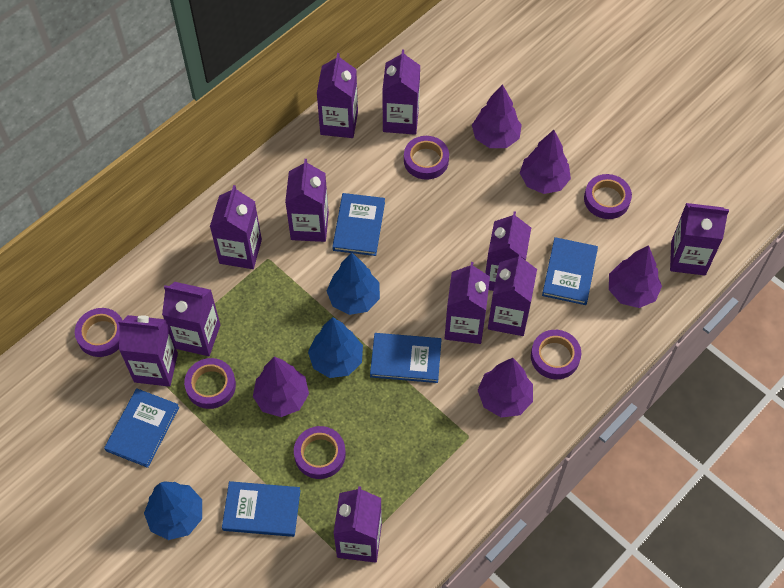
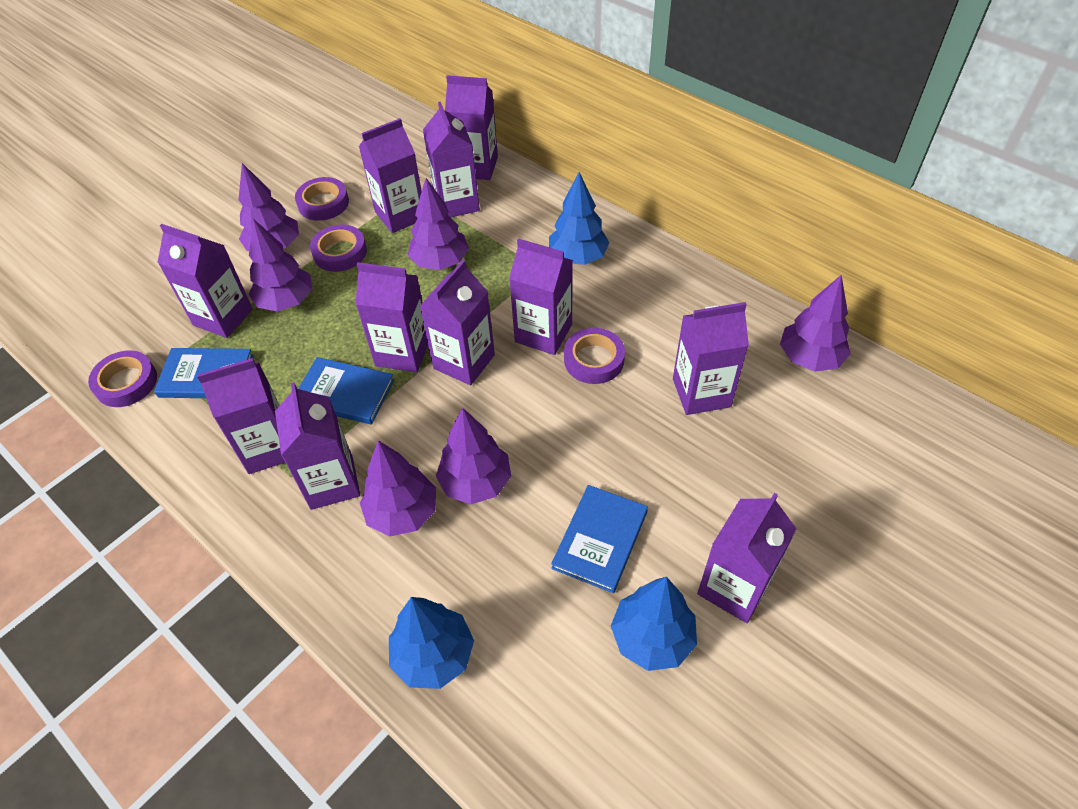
blue book: 5 -> 3
purple tape: 6 -> 4
purple tree: 5 -> 6

